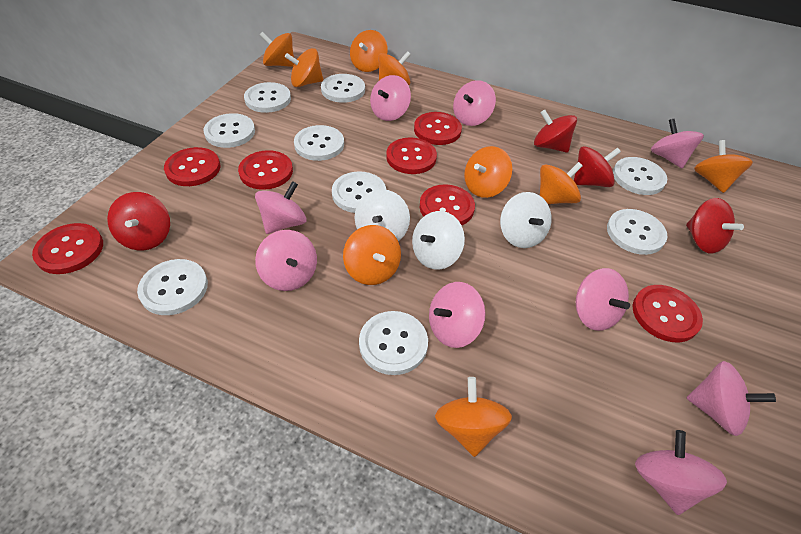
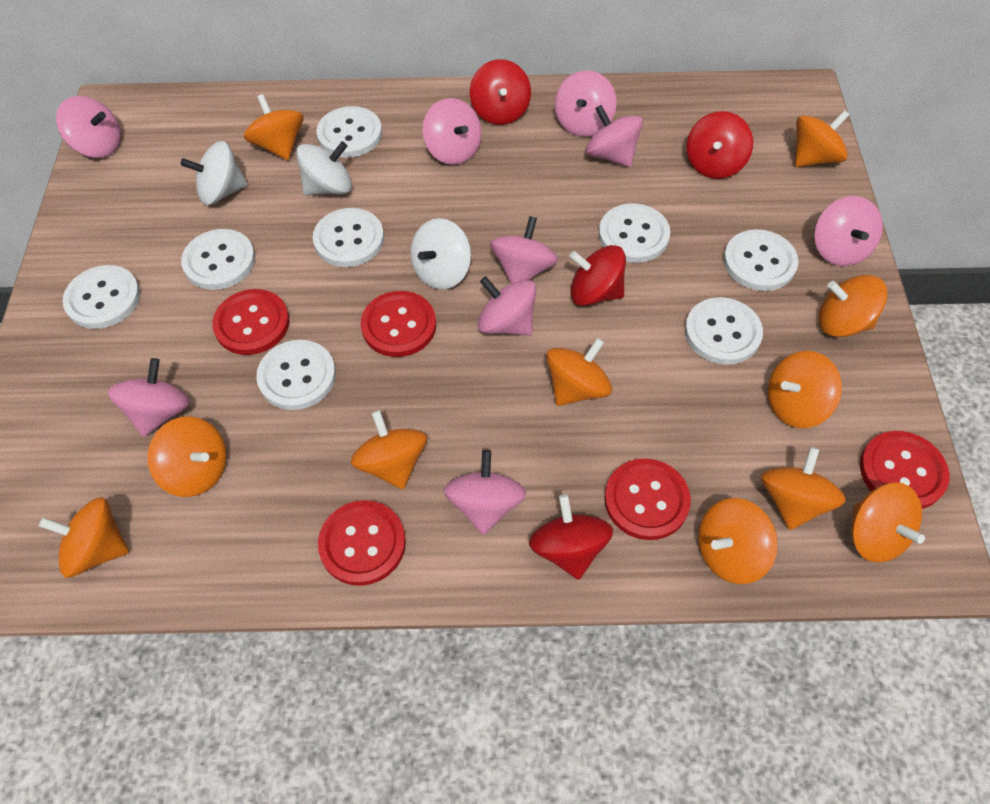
orange spinning top: 9 -> 11
red button: 7 -> 5
white button: 9 -> 8

